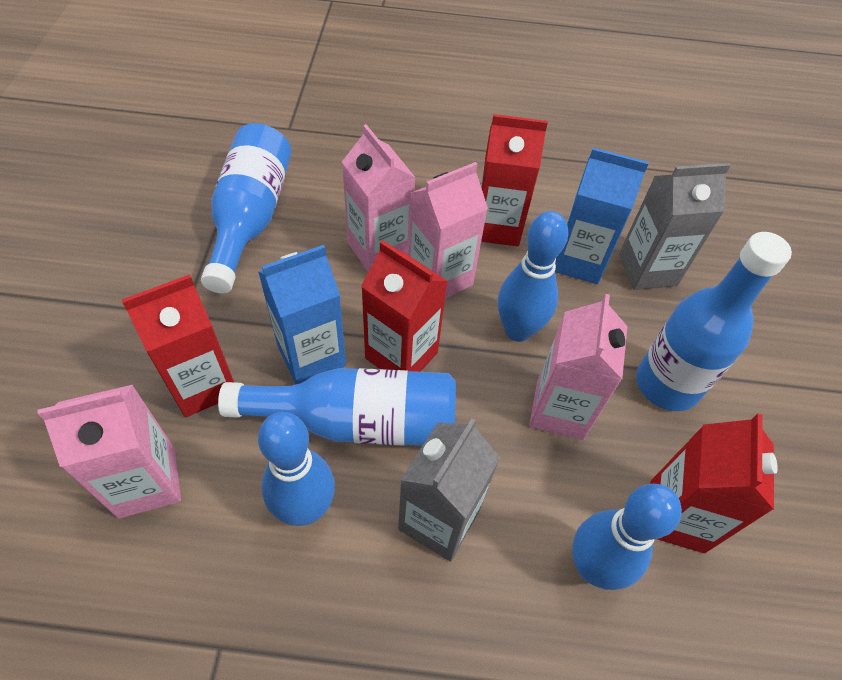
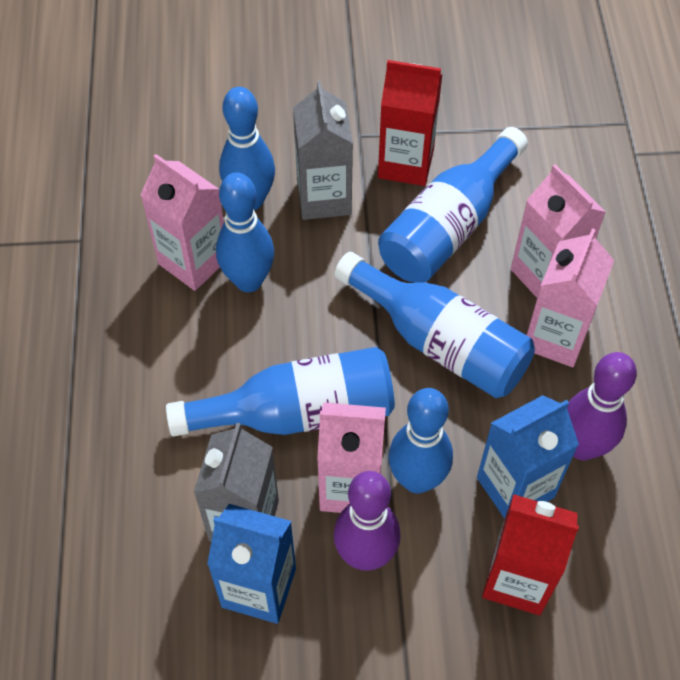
purple bowling pin: 0 -> 2
red carton: 4 -> 2

